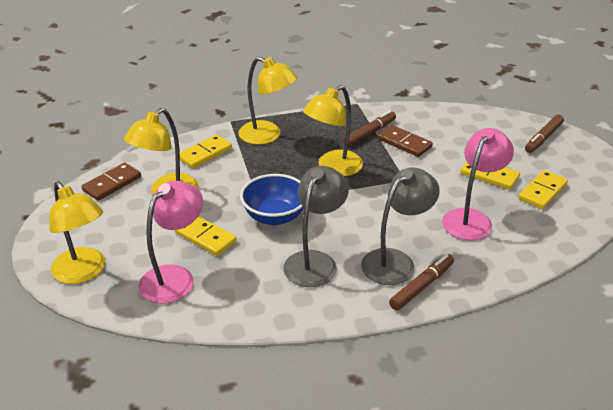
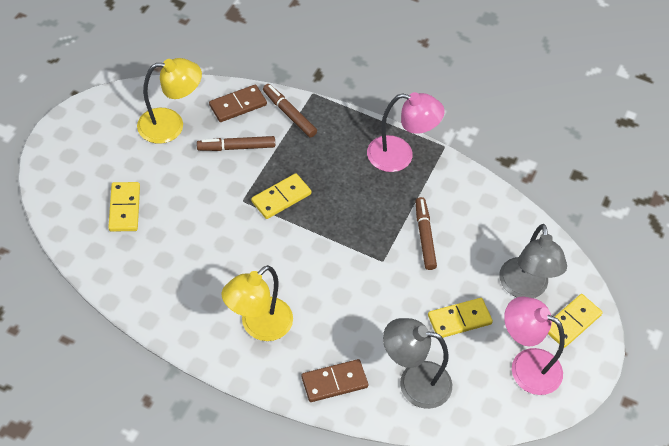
blue bowl: 1 -> 0
yellow lamp: 4 -> 2

